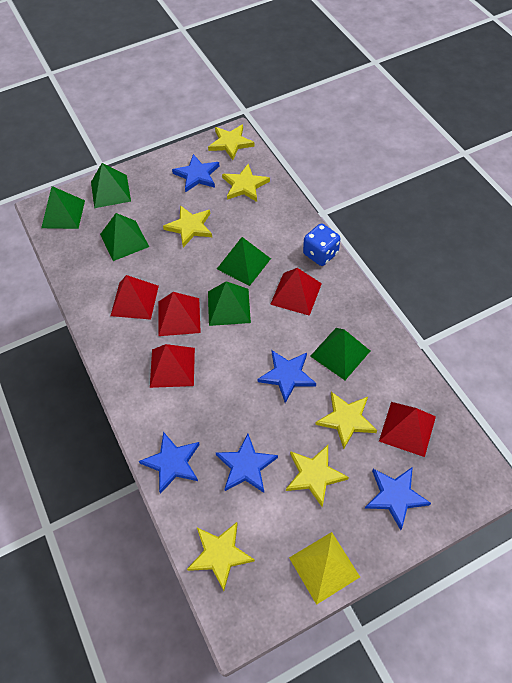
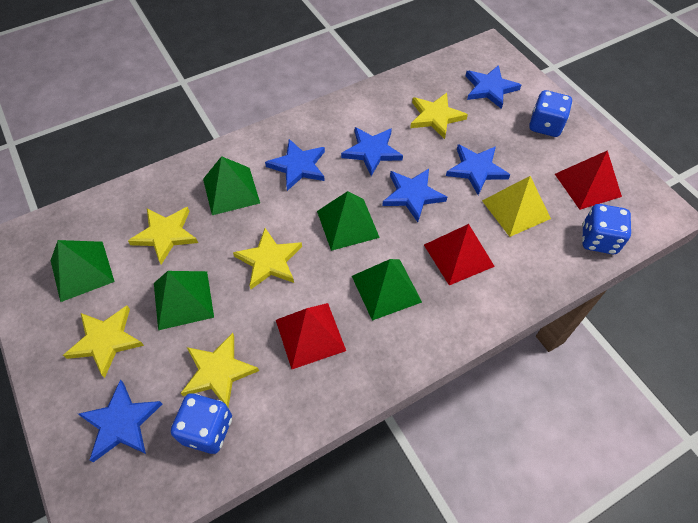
blue dice: 1 -> 3
blue star: 5 -> 6
green pyramid: 6 -> 5
red pyramid: 5 -> 3
yellow star: 6 -> 5

